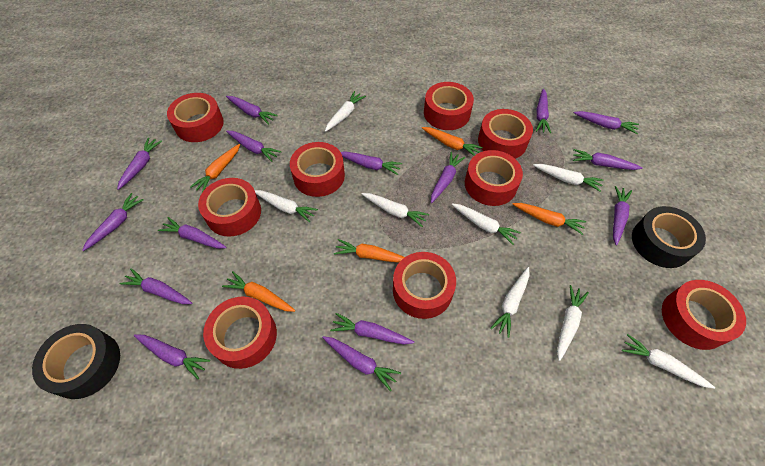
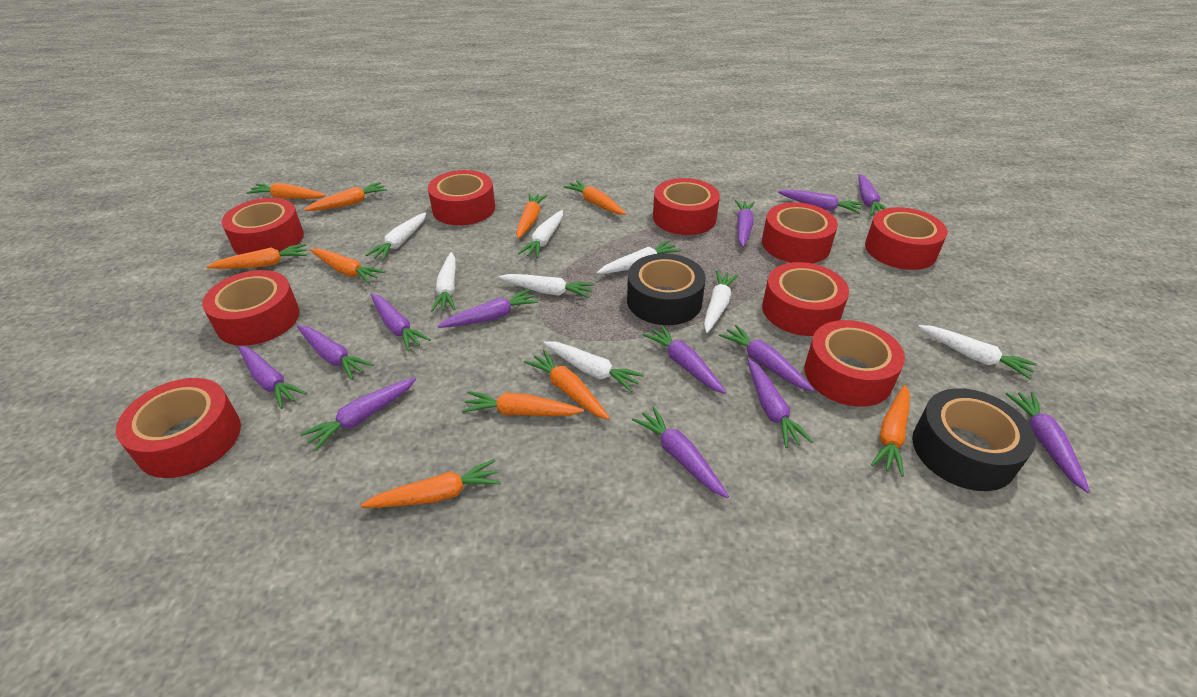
orange carrot: 5 -> 10
purple carrot: 15 -> 13

